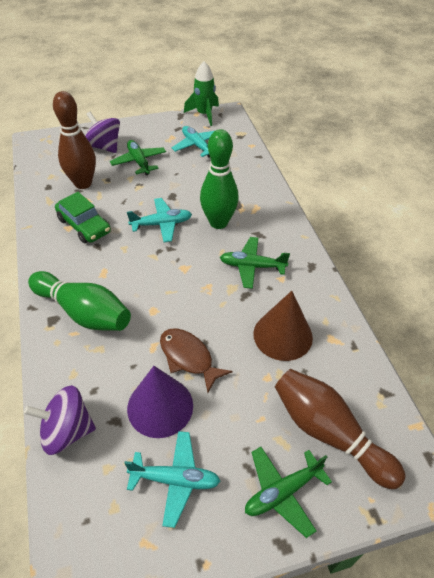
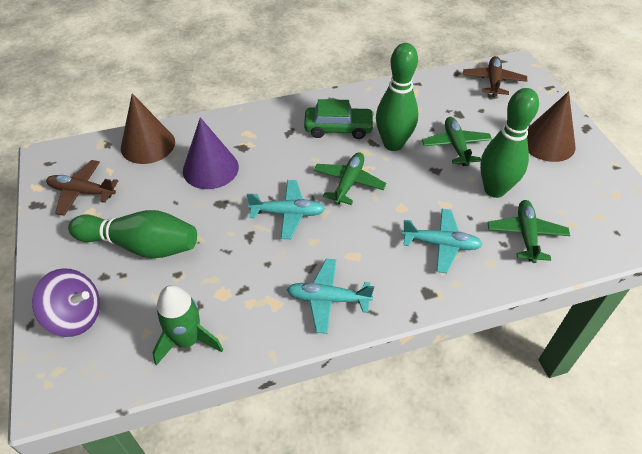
brown bowling pin: 2 -> 0
brown cone: 1 -> 2
brown fish: 1 -> 0
brown plane: 0 -> 2
green bowling pin: 2 -> 3
purple spinning top: 2 -> 1

